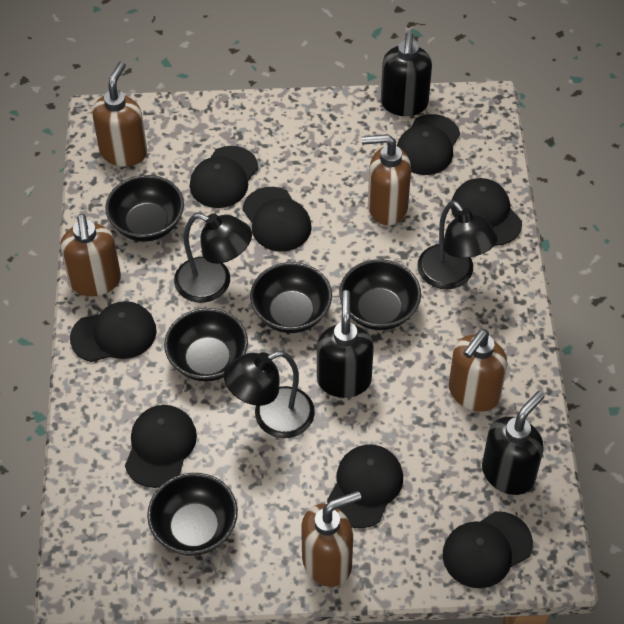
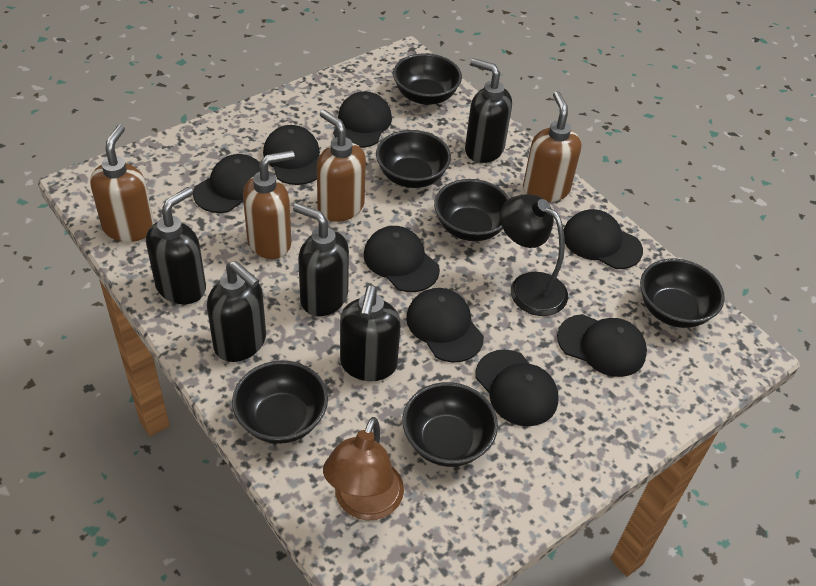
black bowl: 5 -> 6
black lamp: 3 -> 1
black soap dispenser: 3 -> 5
brown lamp: 0 -> 1
brown soap dispenser: 5 -> 4

